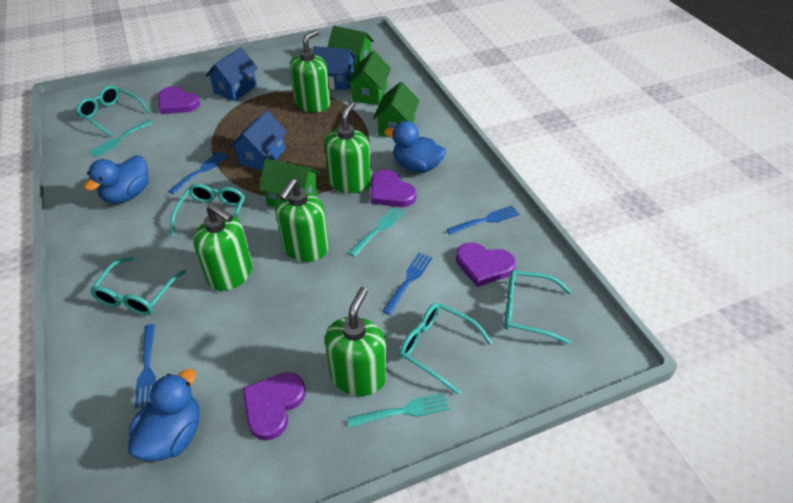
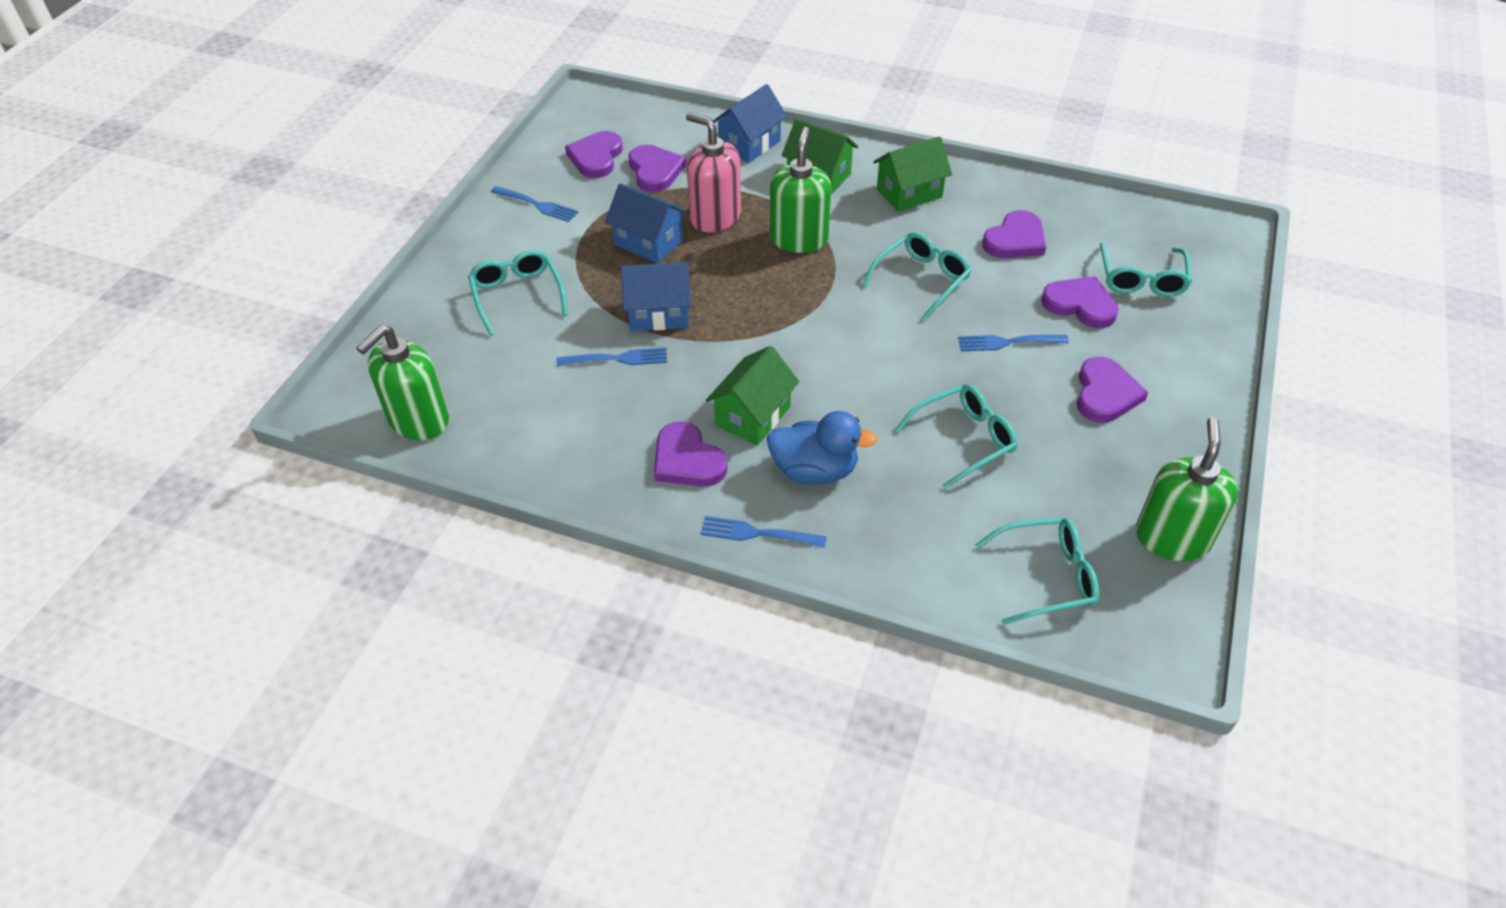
blue duck: 3 -> 1
green house: 4 -> 3
green soap dispenser: 5 -> 3
pink soap dispenser: 0 -> 1
purple heart: 4 -> 6
turquoise fork: 3 -> 0

